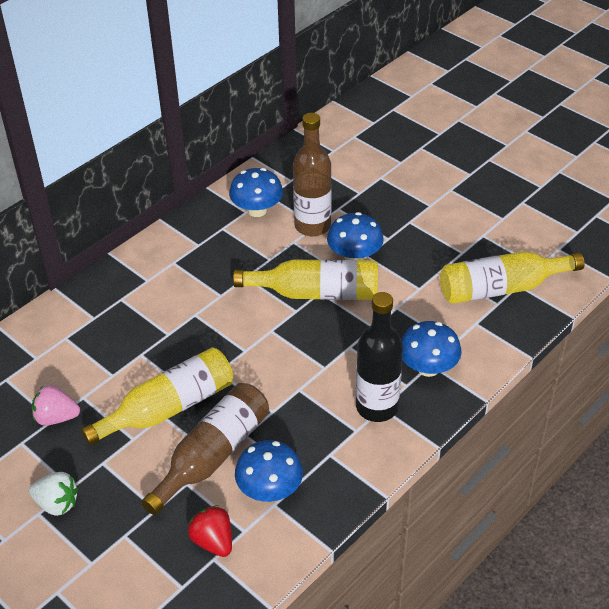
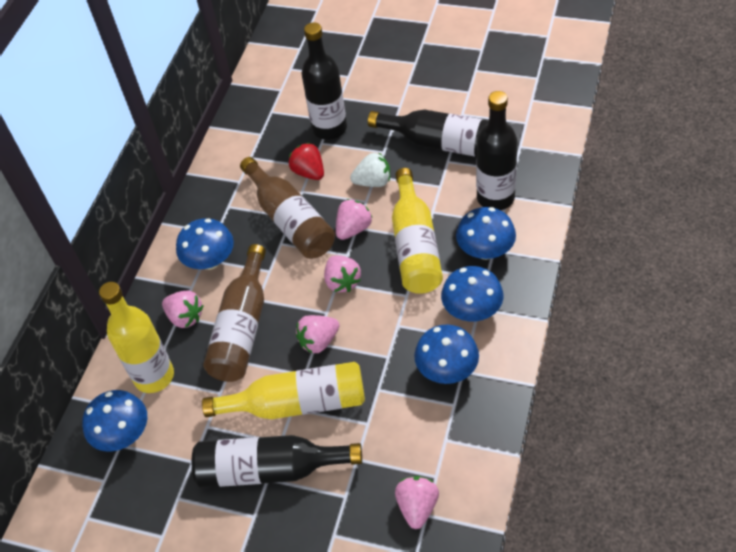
black bottle: 1 -> 4
blue mushroom: 4 -> 5
pink strawberry: 1 -> 5

